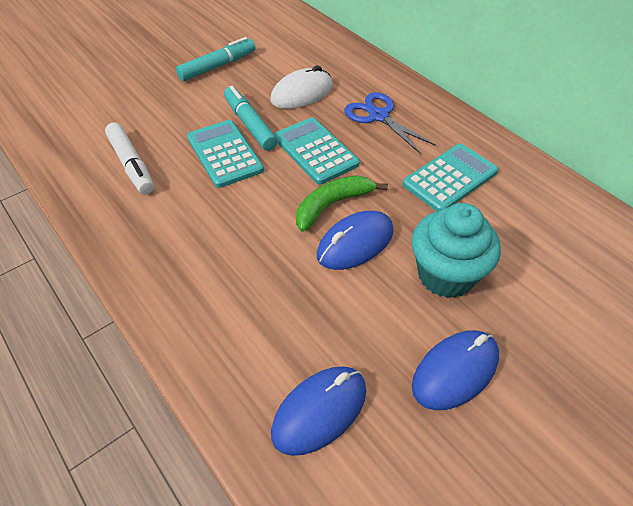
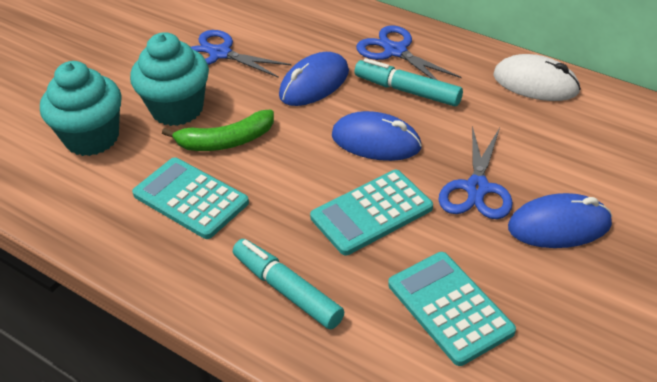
blue scissors: 1 -> 3
turquoise cupcake: 1 -> 2
white marker: 1 -> 0

